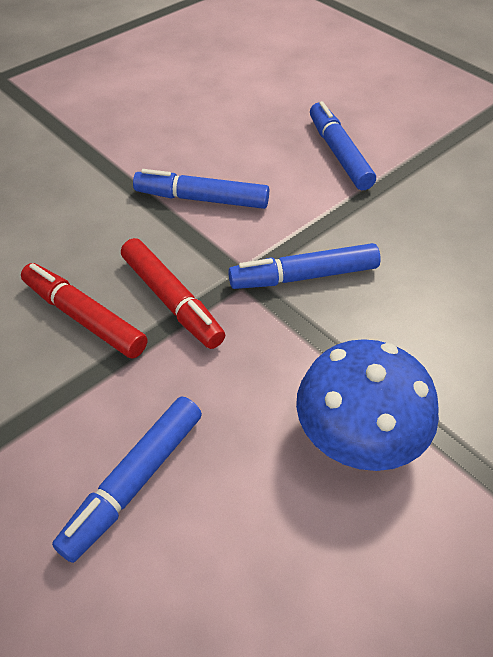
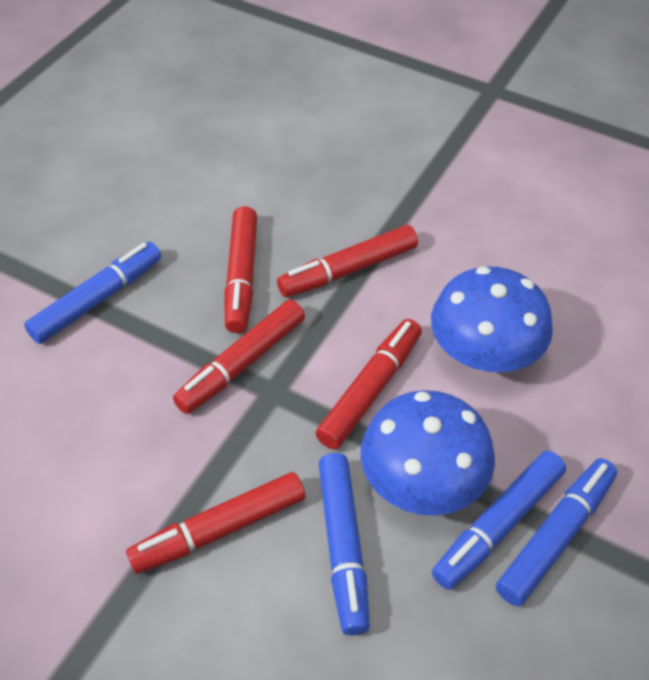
blue mushroom: 1 -> 2
red marker: 2 -> 5

